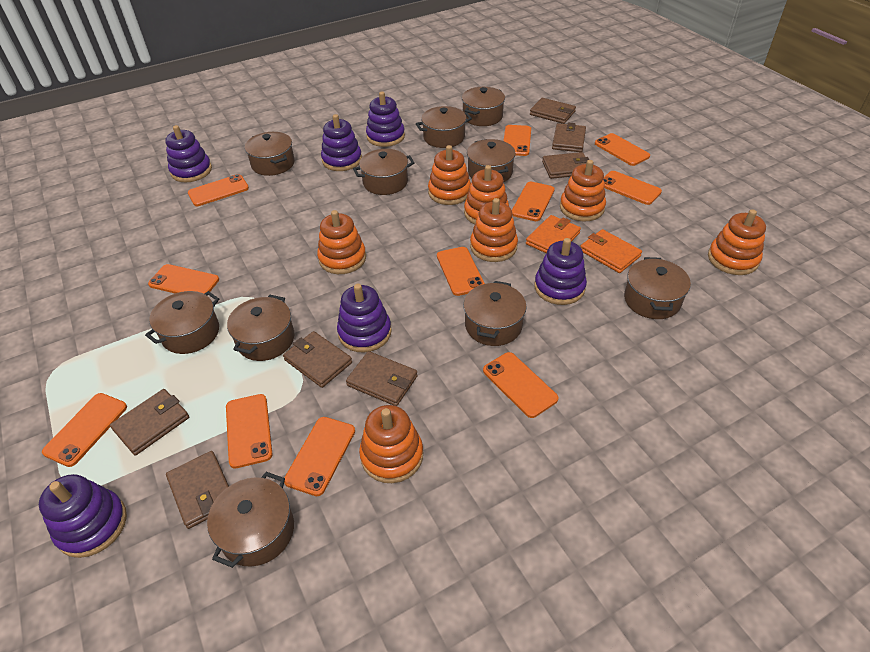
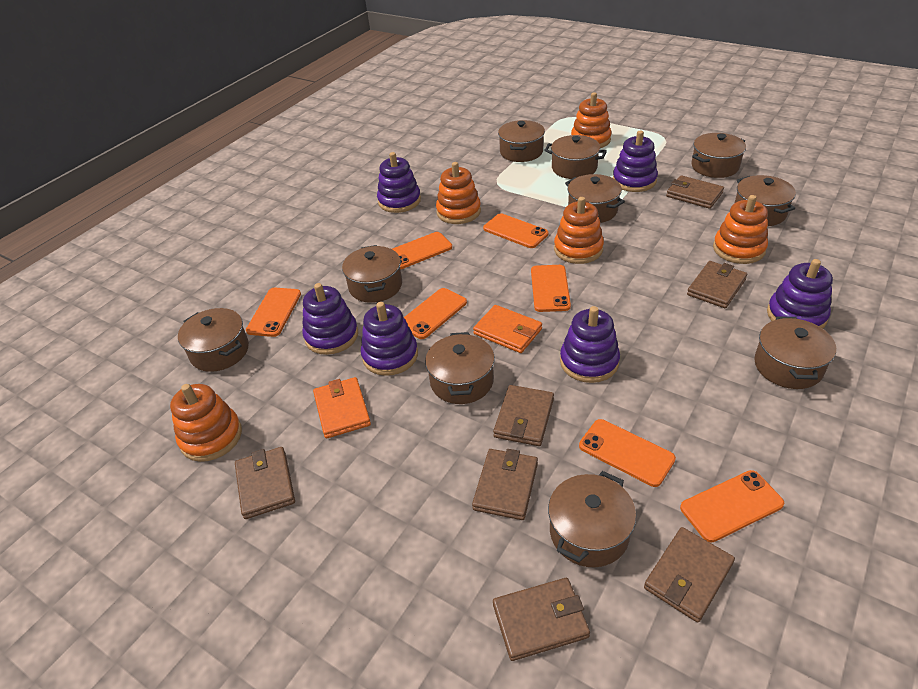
orange phone: 11 -> 7
orange stacking toy: 7 -> 5

